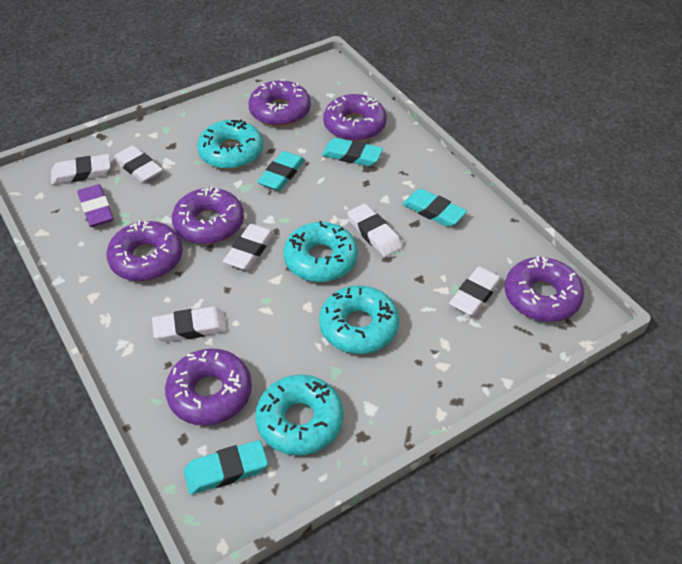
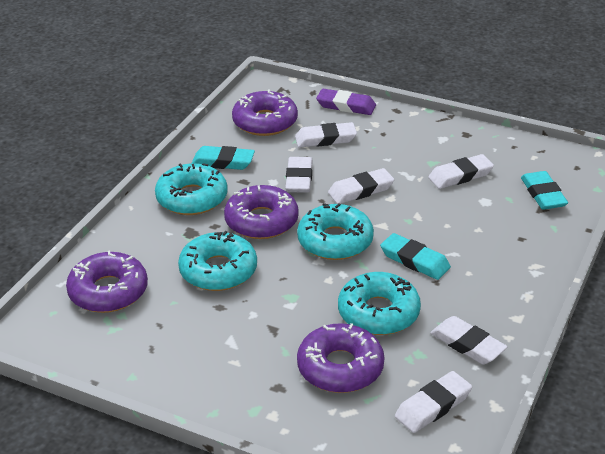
purple donut: 6 -> 4
turquoise eraser: 4 -> 3

